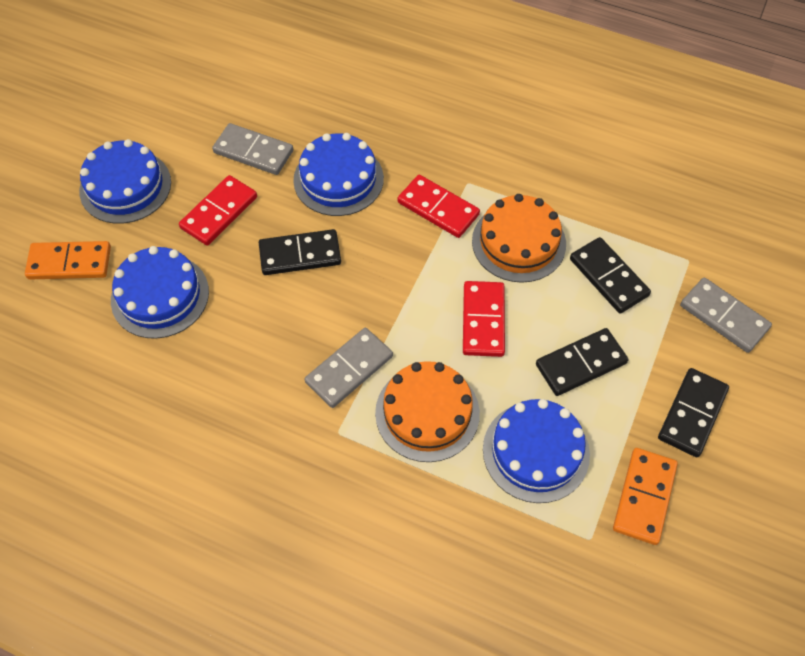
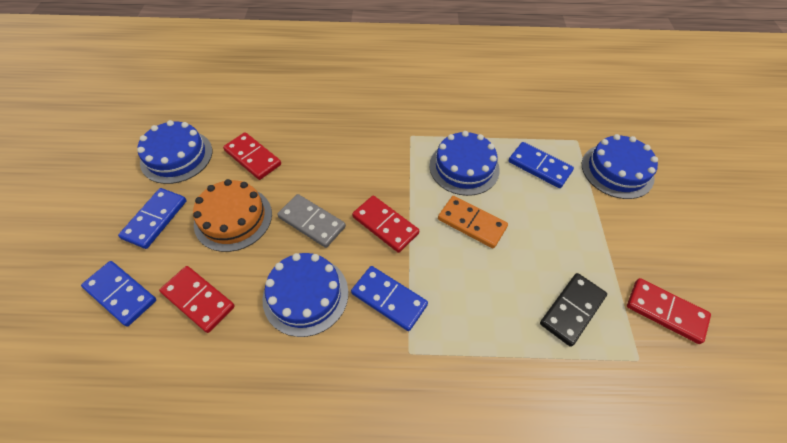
black domino: 4 -> 1
blue domino: 0 -> 4
grey domino: 3 -> 1
orange cake: 2 -> 1
orange domino: 2 -> 1
red domino: 3 -> 4

